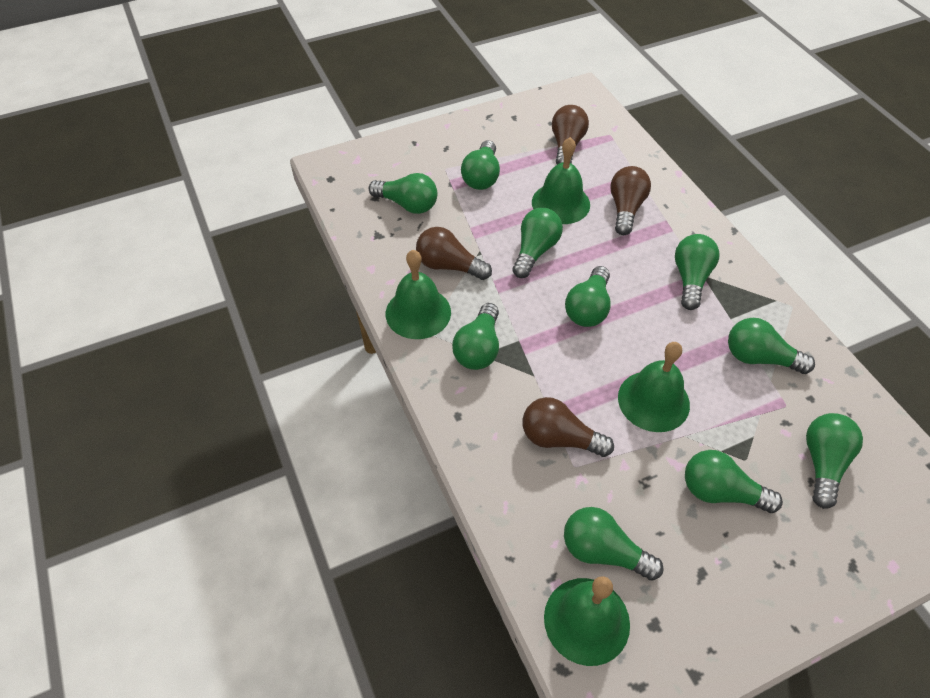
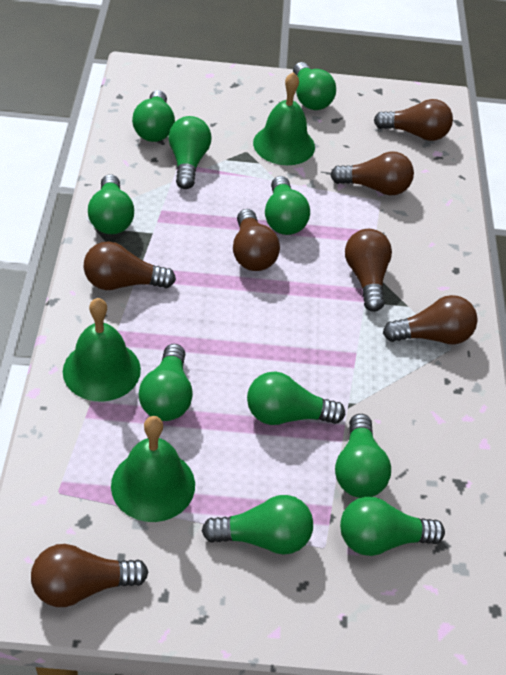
brown light bulb: 4 -> 7
green bell: 4 -> 3

